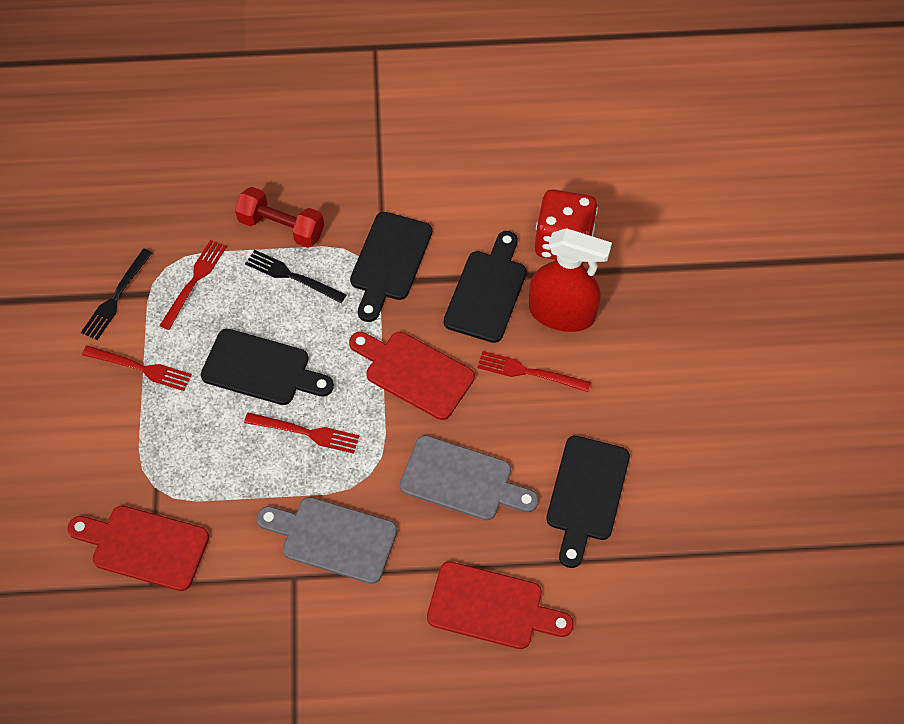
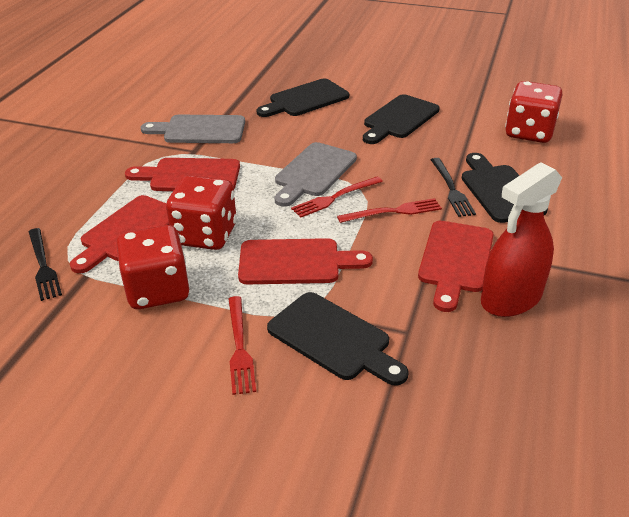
red cutting board: 3 -> 4
red dice: 1 -> 3
red dumbbell: 1 -> 0
red fork: 4 -> 3

